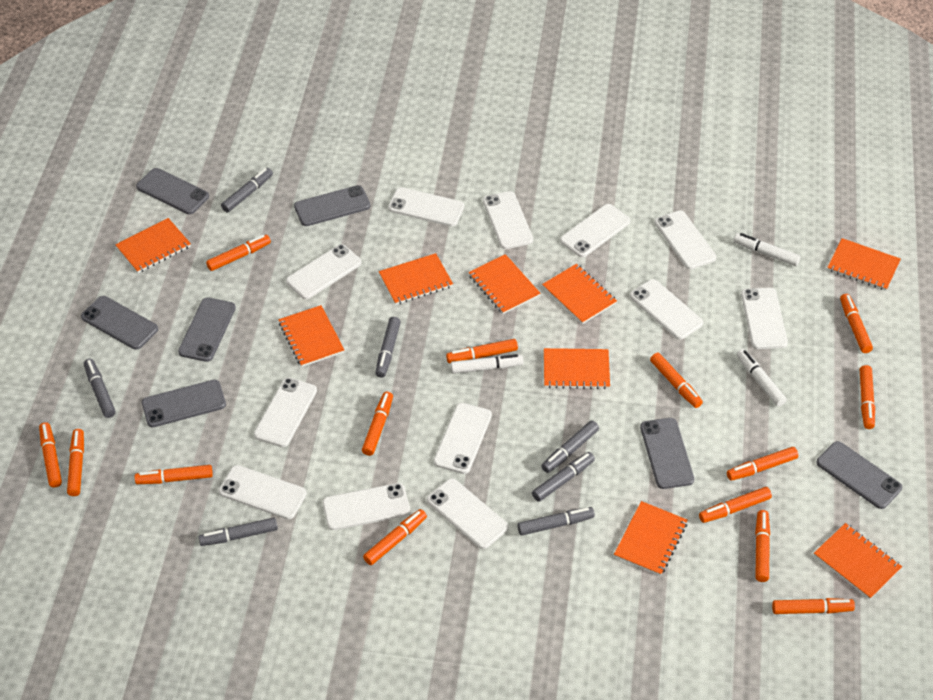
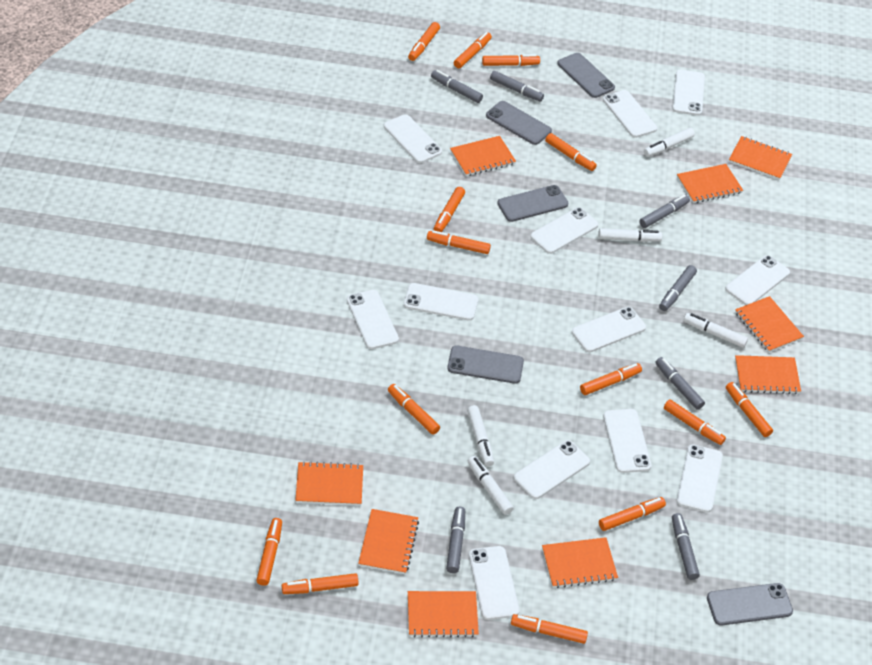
grey phone: 7 -> 5
white marker: 3 -> 5

